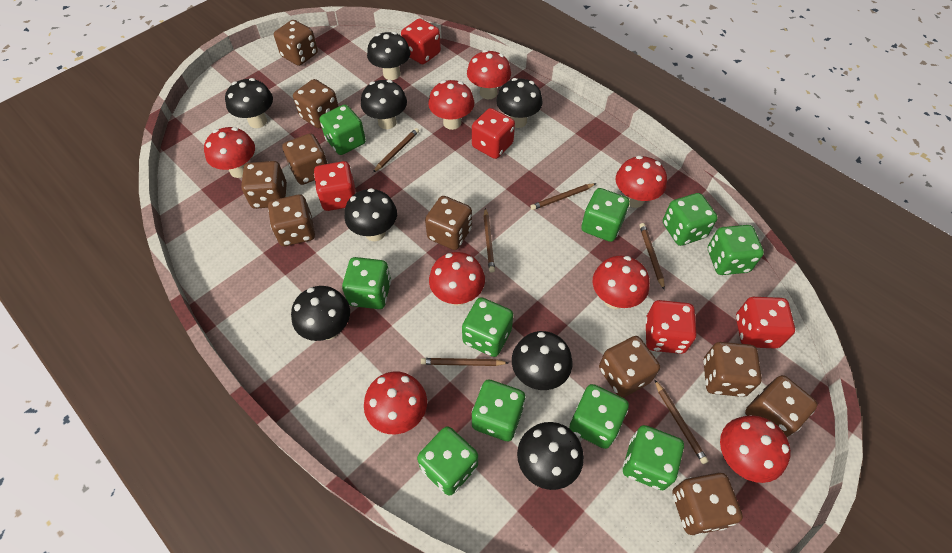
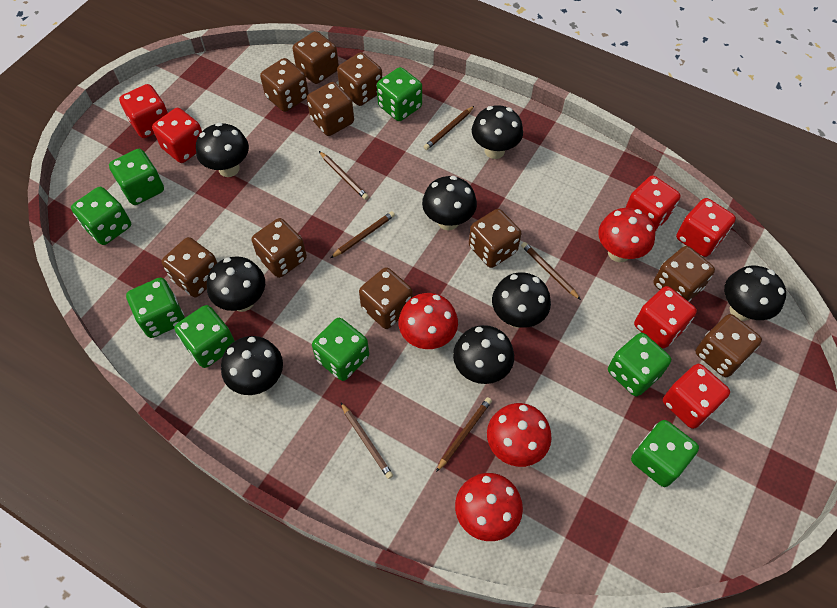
green dice: 10 -> 8
red dice: 5 -> 6
red mushroom: 8 -> 4

